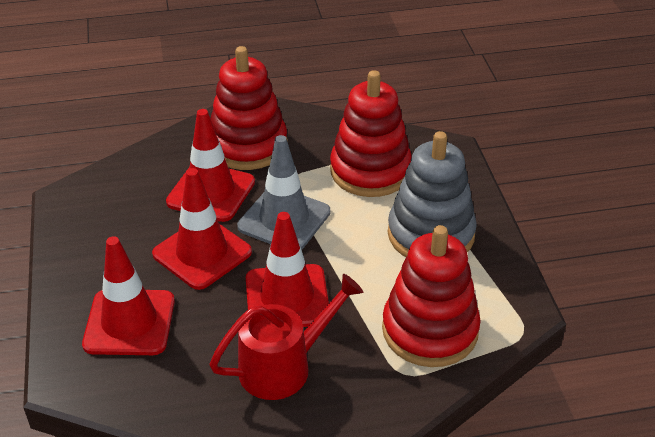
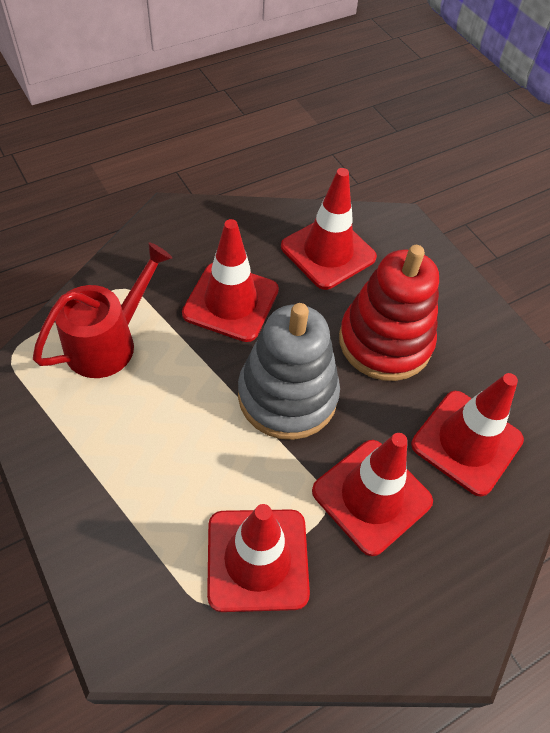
grey traffic cone: 1 -> 0
red stacking toy: 3 -> 1
red traffic cone: 4 -> 5

